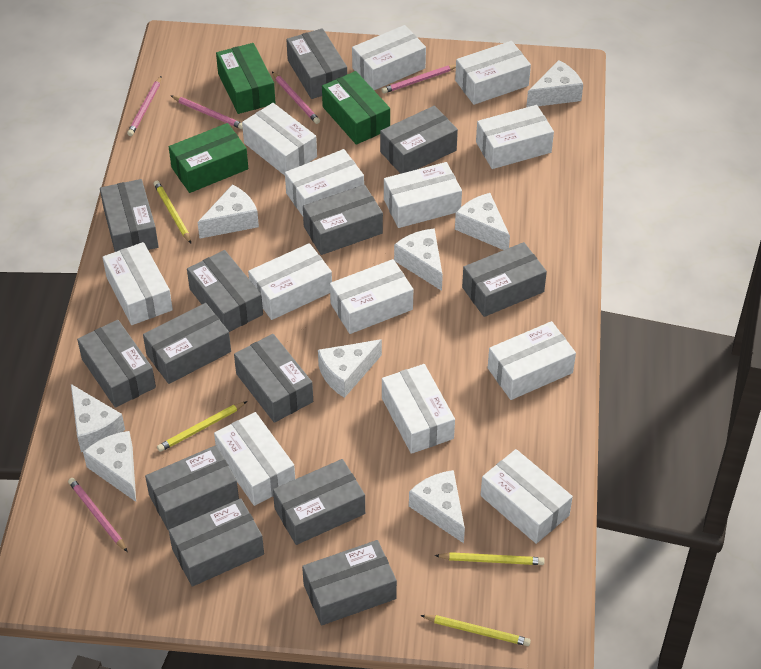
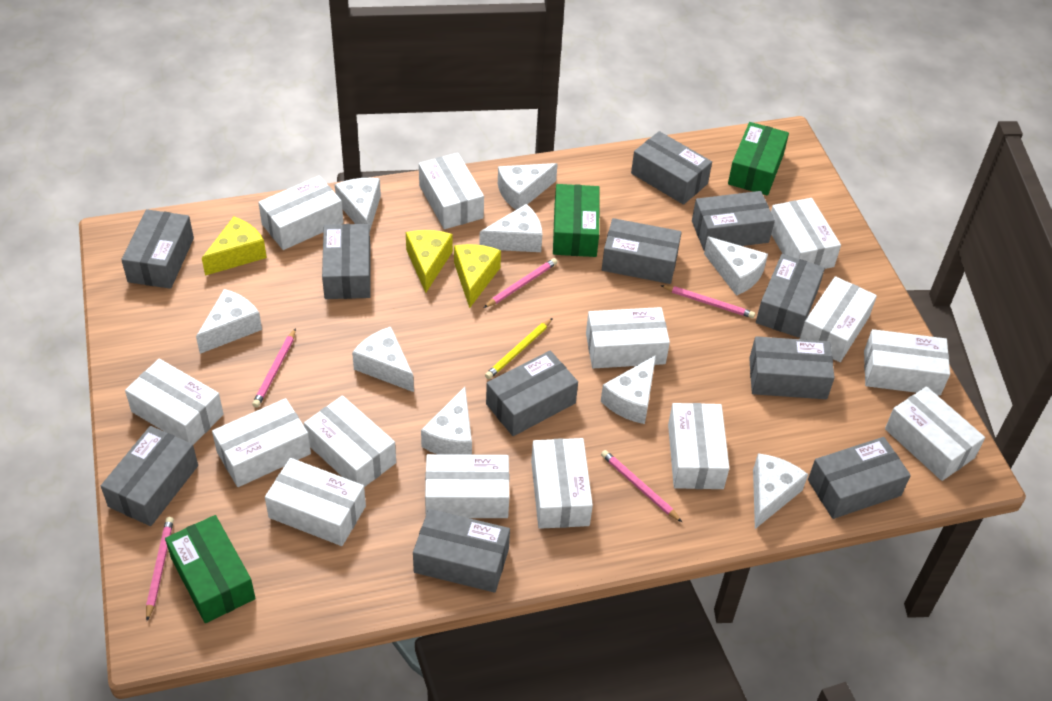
grey box: 13 -> 11
white box: 13 -> 14
white cheese: 8 -> 9
yellow cheese: 0 -> 3
yellow pencil: 4 -> 1

